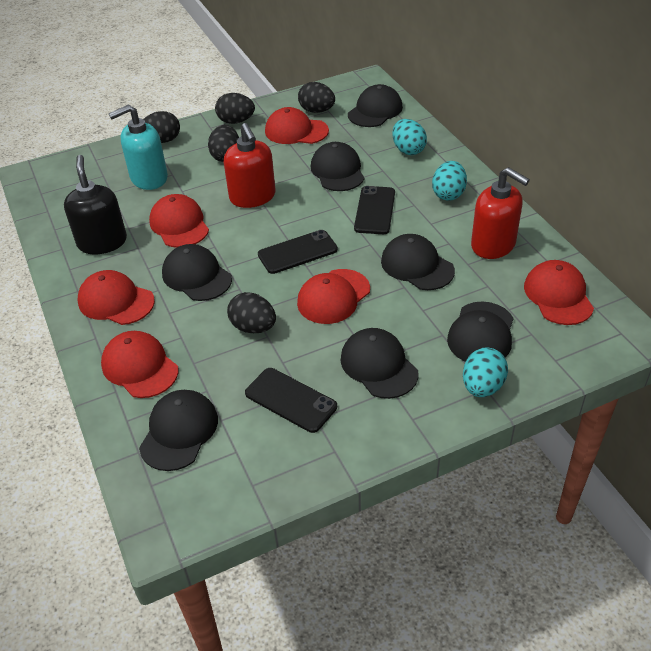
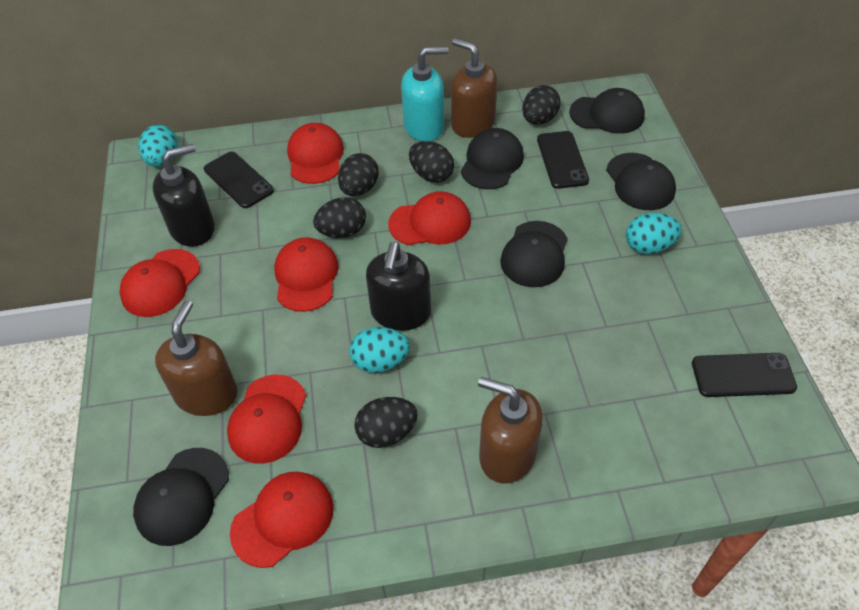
black cap: 7 -> 5
black soap dispenser: 1 -> 2
brown soap dispenser: 0 -> 3
red soap dispenser: 2 -> 0

